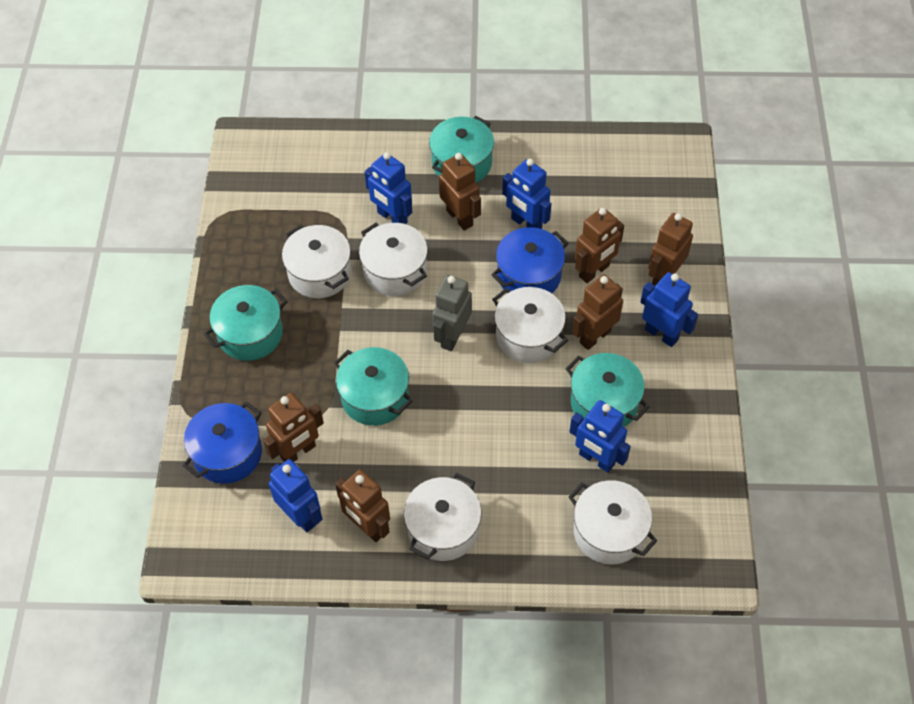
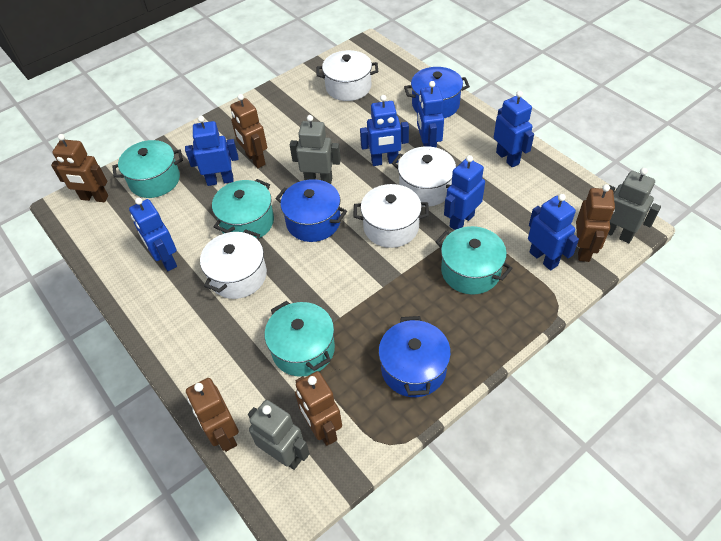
blue pot: 2 -> 3
blue robot: 5 -> 7
brown robot: 6 -> 5
grey robot: 1 -> 3
white pot: 5 -> 4

